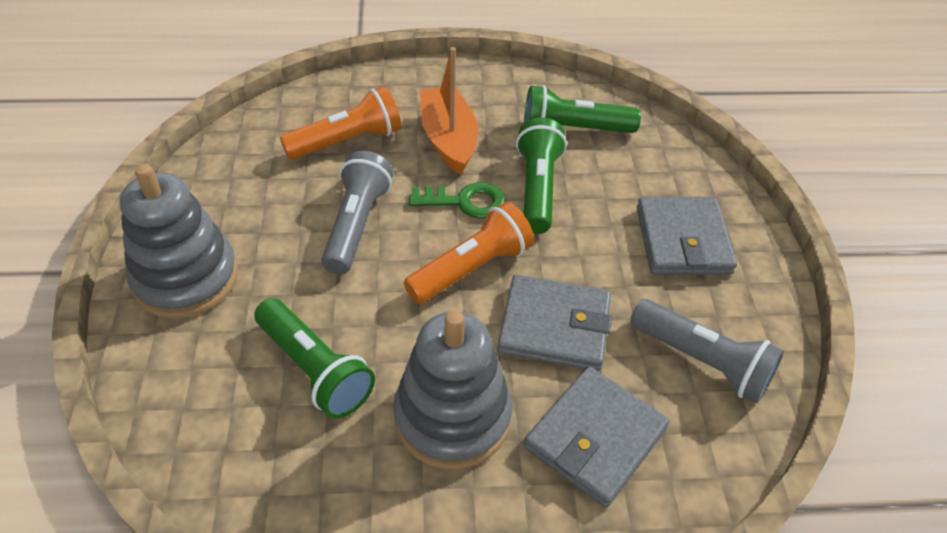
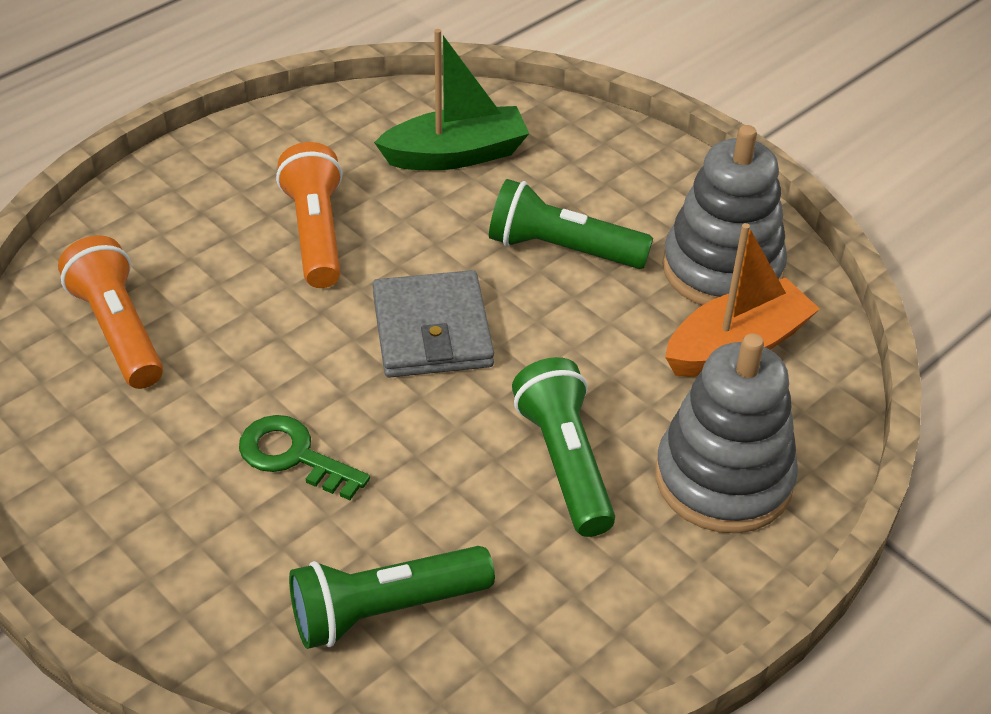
green boat: 0 -> 1
grey flashlight: 2 -> 0
grey wallet: 3 -> 1

